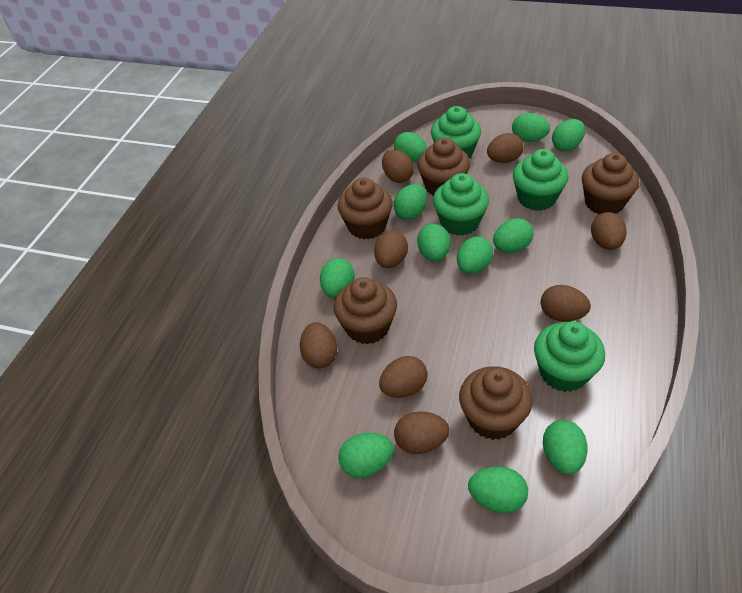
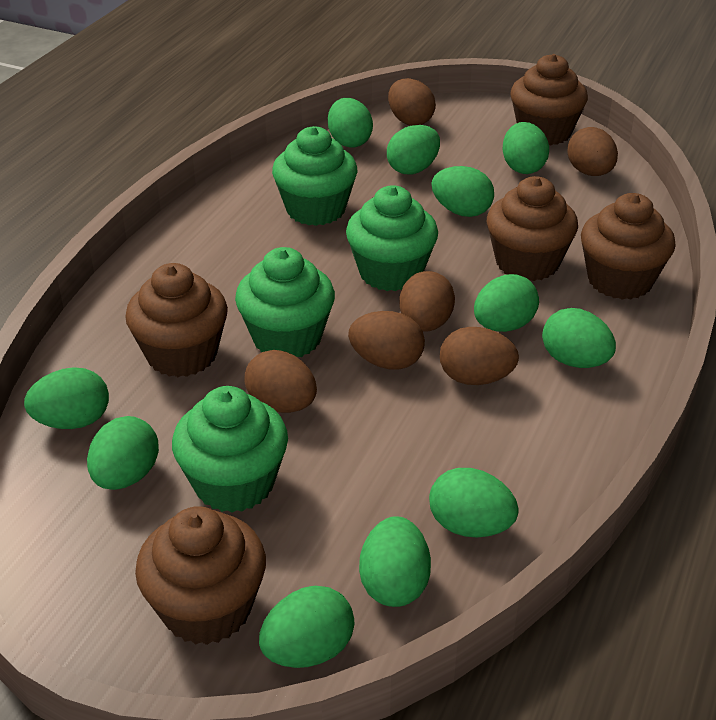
brown egg: 8 -> 6

